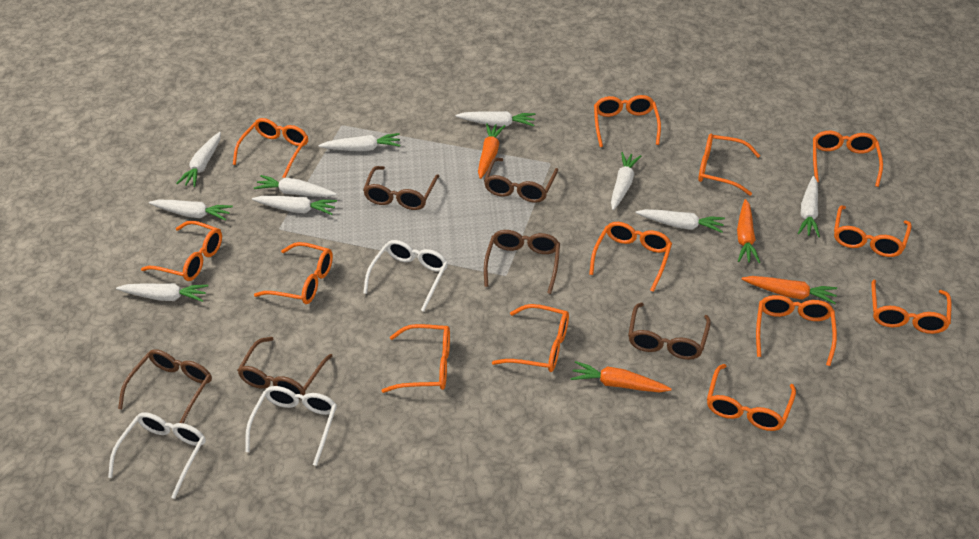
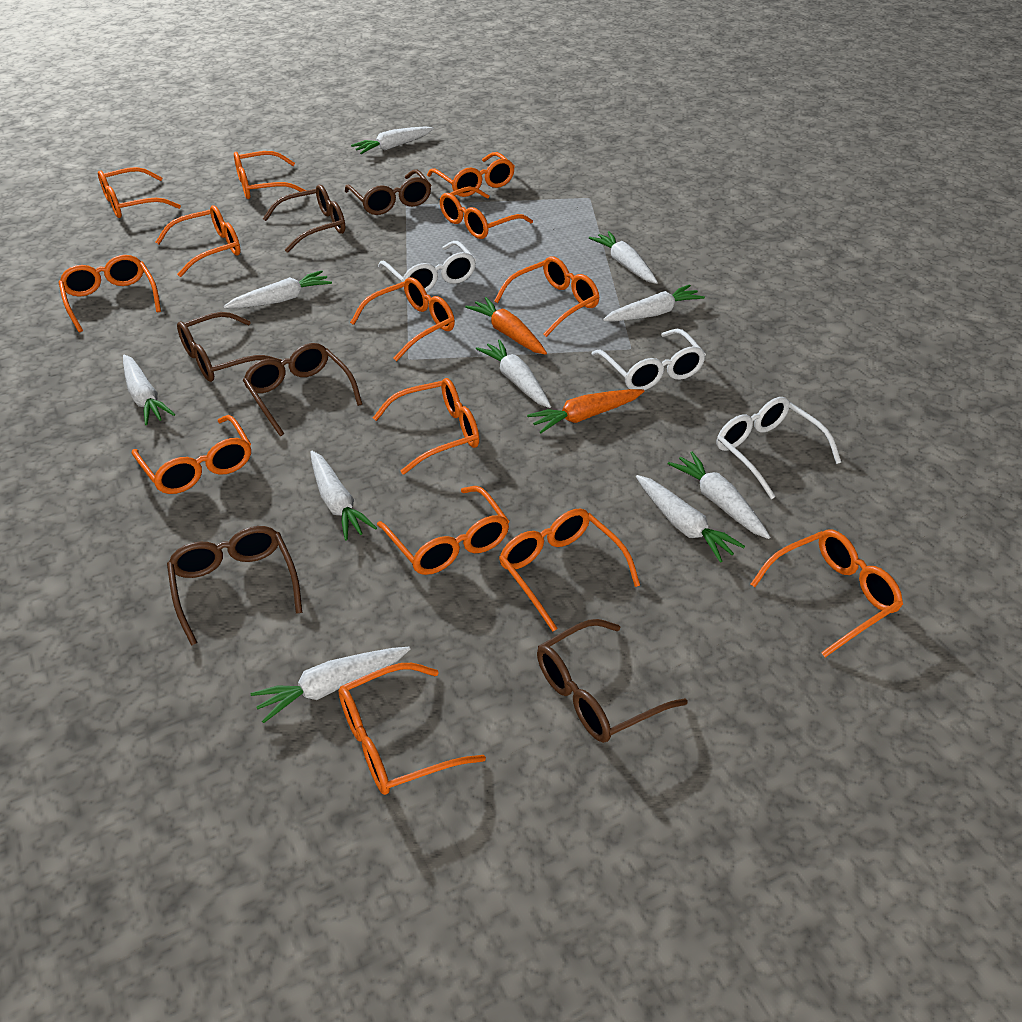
orange carrot: 4 -> 2
orange glasses: 13 -> 14

